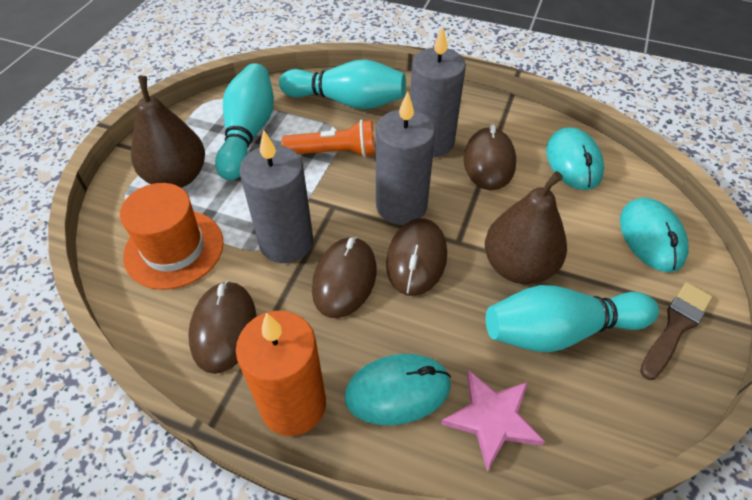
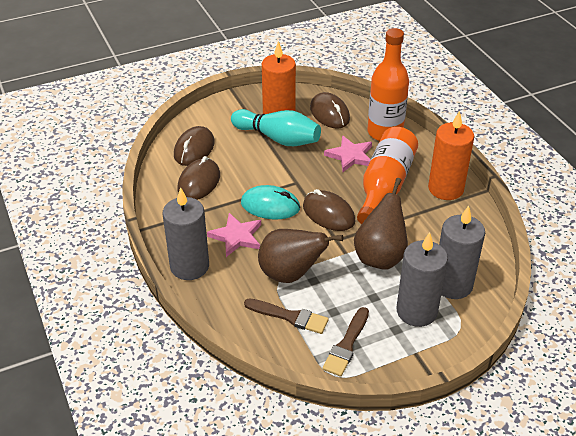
brown brush: 1 -> 2
orange bottle: 0 -> 2
orange candle: 1 -> 2
orange flashlight: 1 -> 0
orange hat: 1 -> 0
pink star: 1 -> 2
turquoise bowling pin: 3 -> 1
turquoise mouse: 3 -> 1

